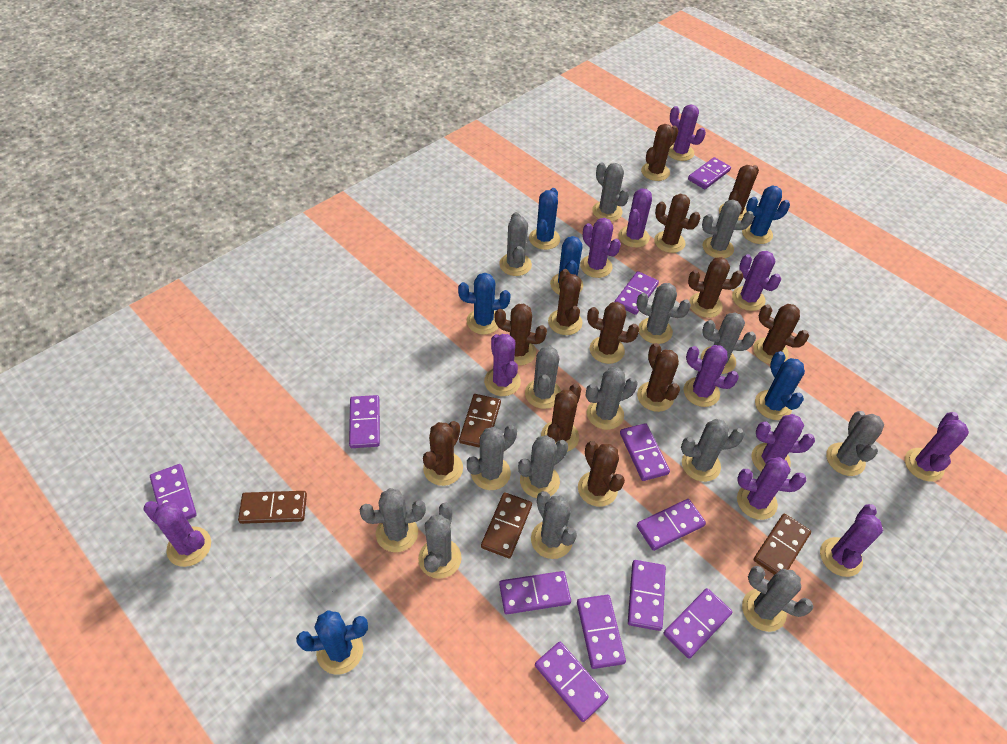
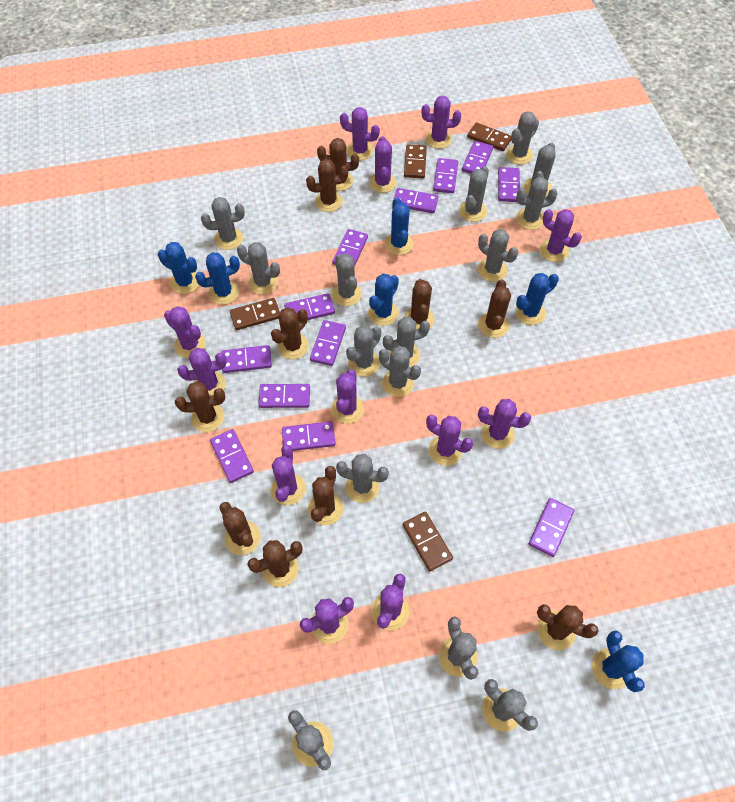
brown cactus: 12 -> 10
purple cactus: 11 -> 12
purple domino: 11 -> 12

